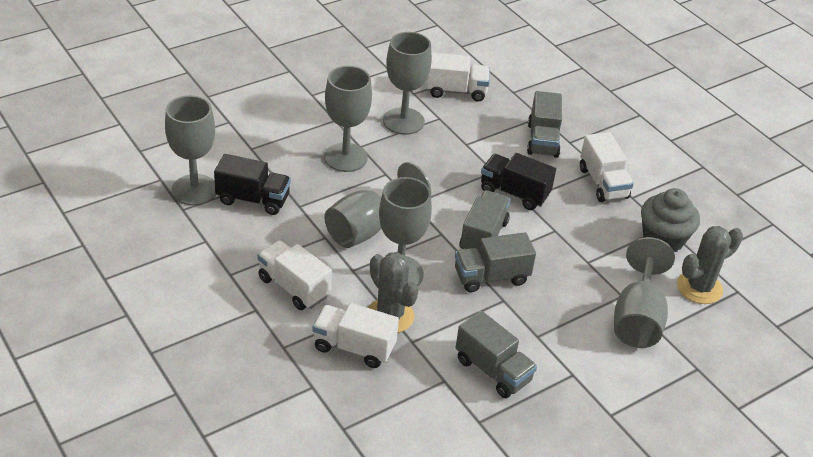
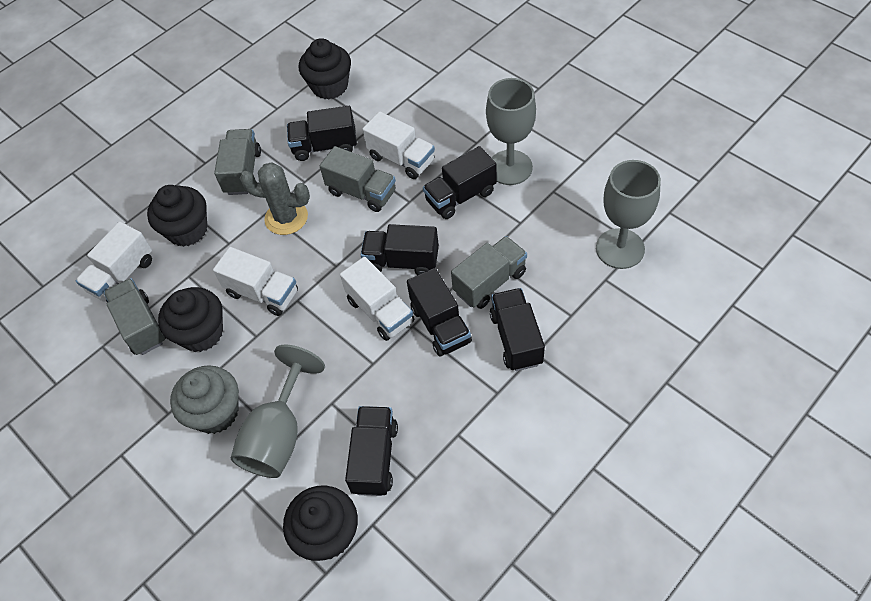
black cupcake: 0 -> 4
black truck: 2 -> 6
grey cactus: 2 -> 1
grey goblet: 6 -> 3

